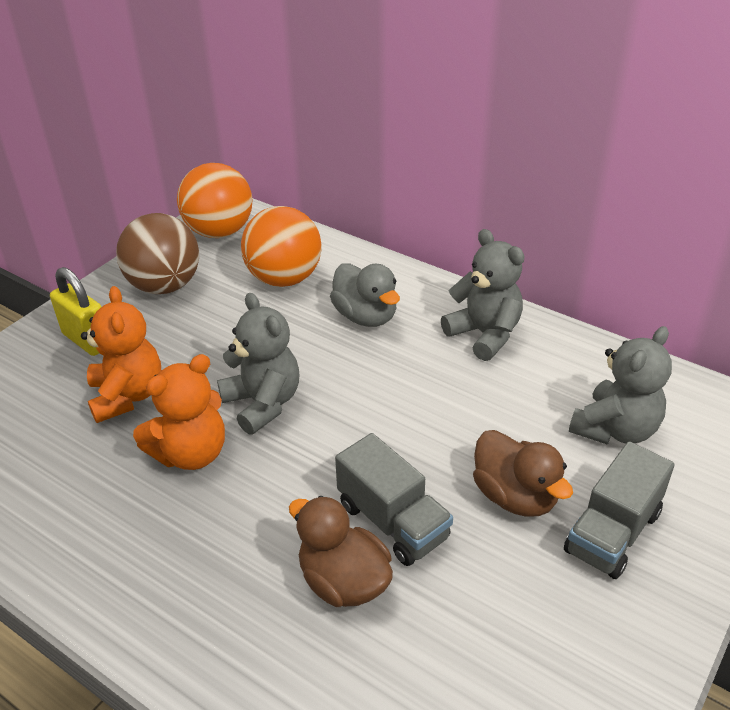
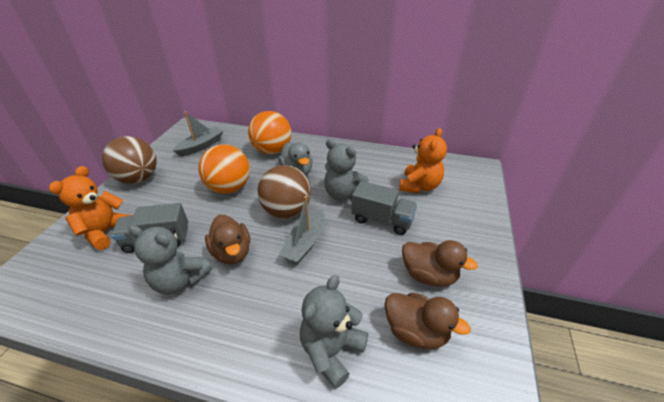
brown ball: 1 -> 2
brown duck: 2 -> 3
grey boat: 0 -> 2
yellow padlock: 1 -> 0

